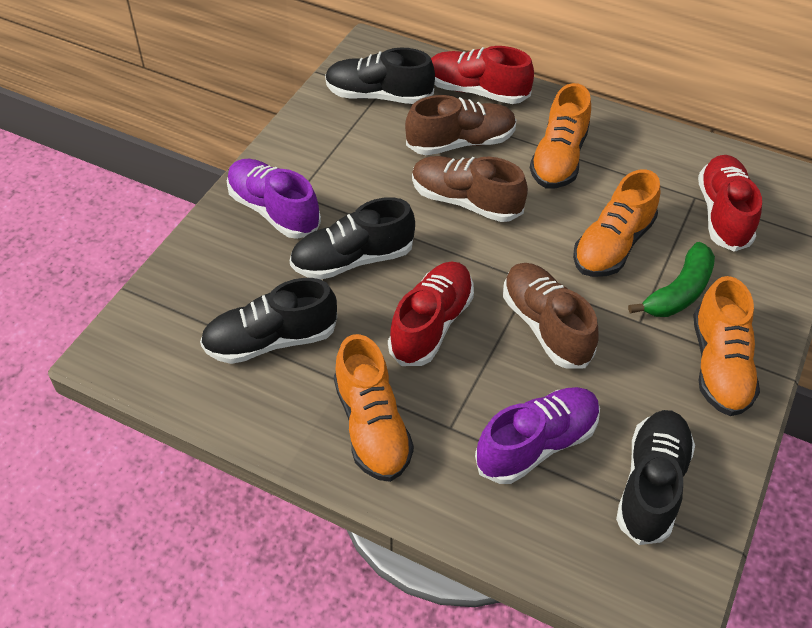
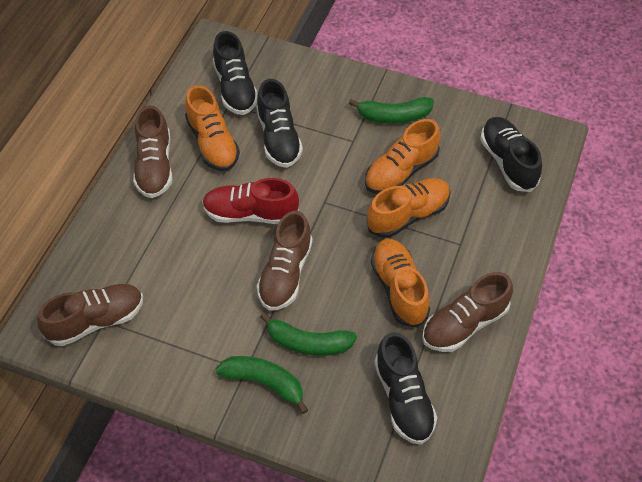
brown shoe: 3 -> 4
green banana: 1 -> 3
purple shoe: 2 -> 0
red shoe: 3 -> 1

